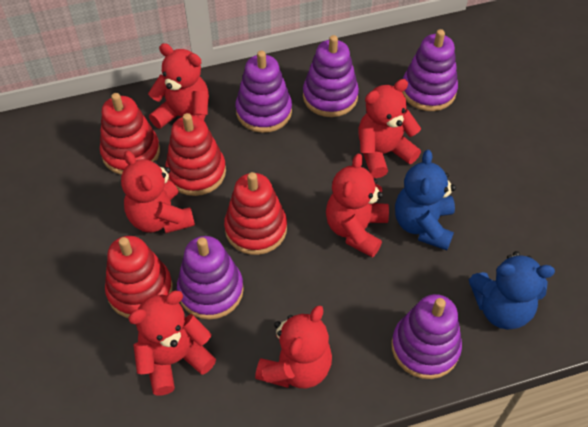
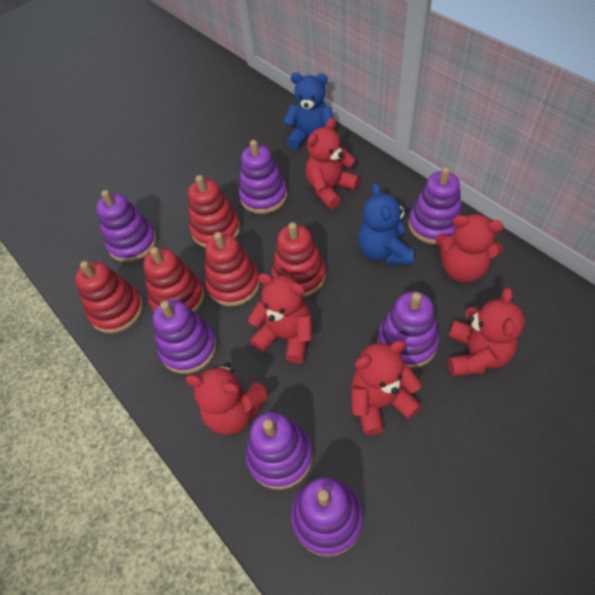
purple stacking toy: 5 -> 7
red stacking toy: 4 -> 5

